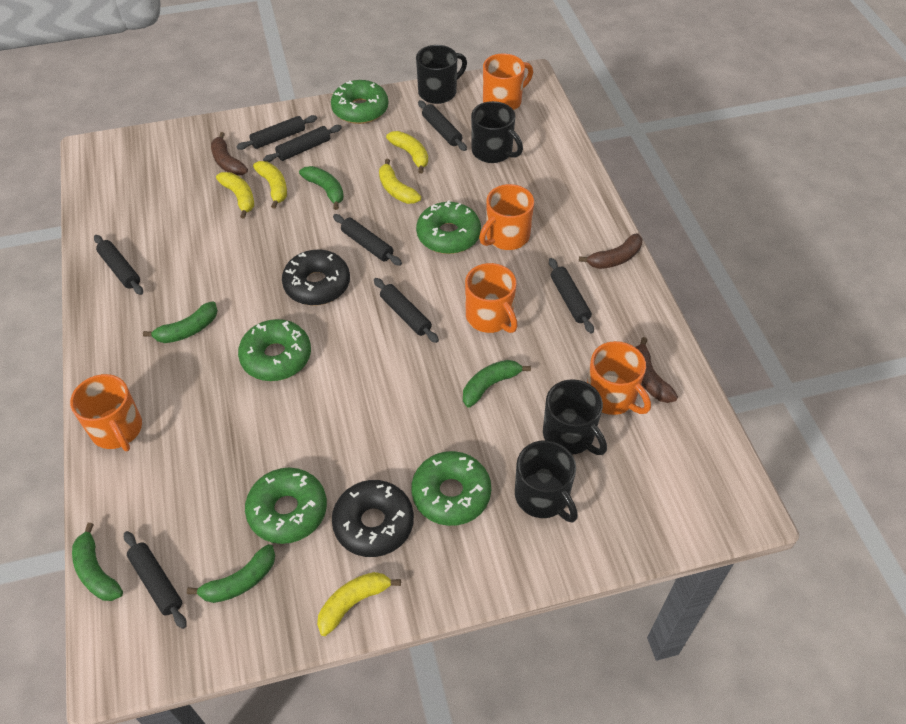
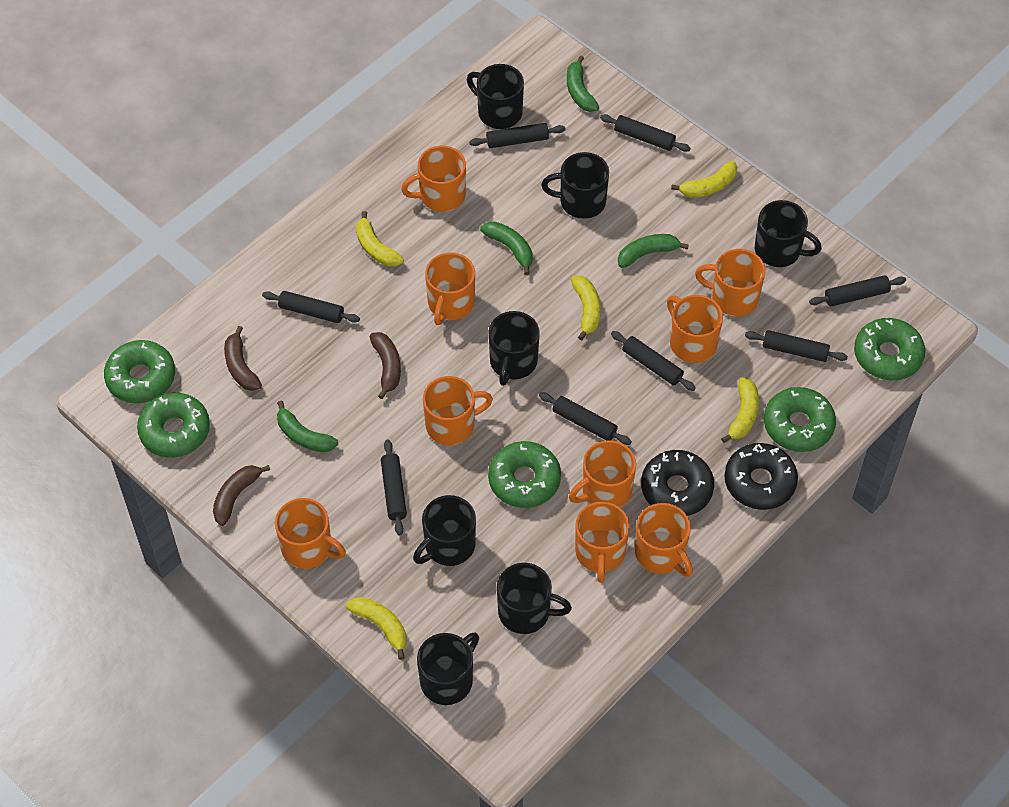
black mug: 4 -> 7
green banana: 5 -> 4
orange mug: 5 -> 9

